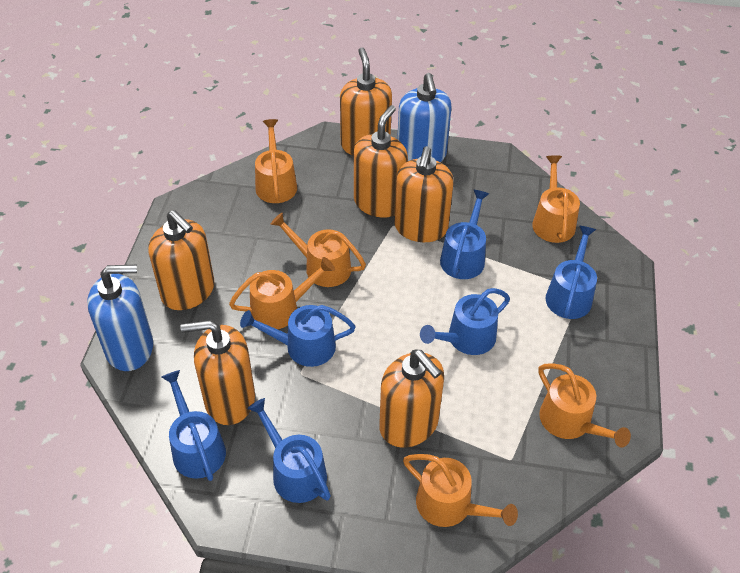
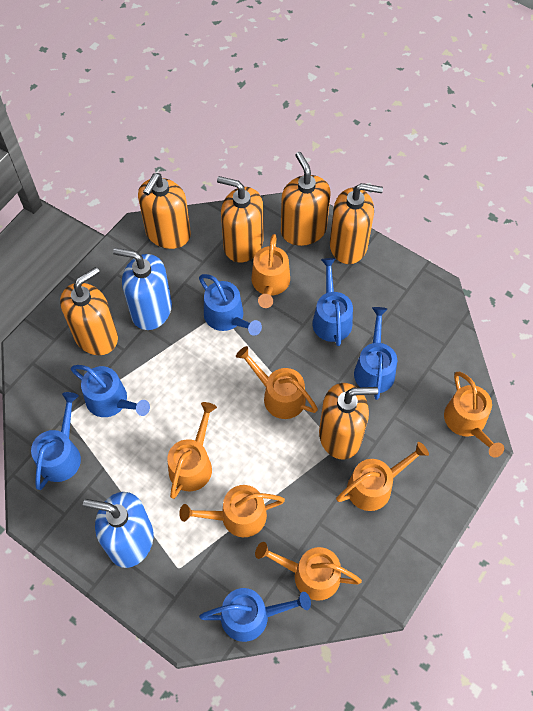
orange watering can: 6 -> 7

